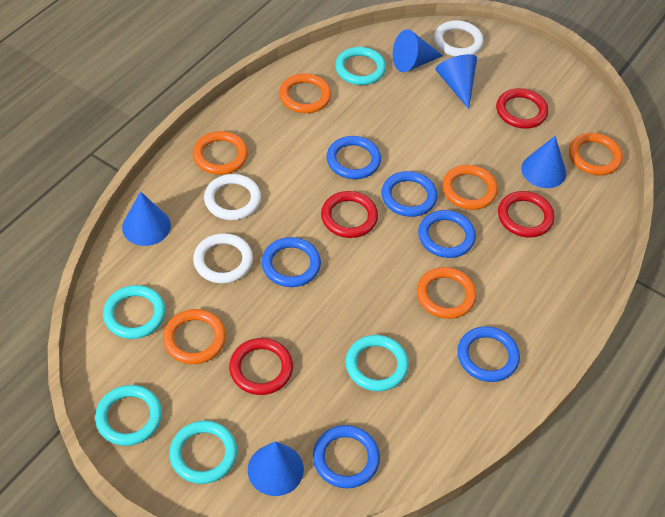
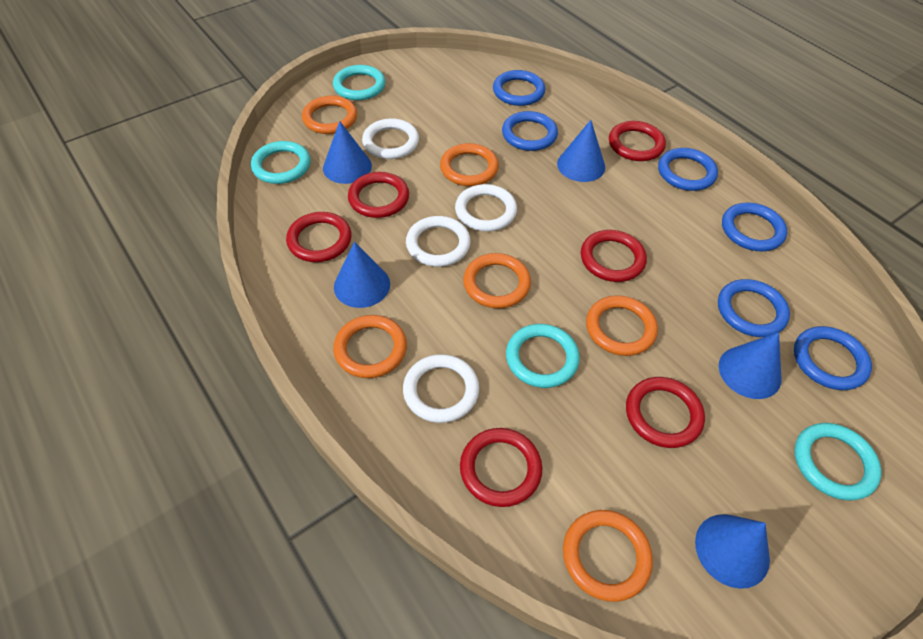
red ring: 4 -> 6
turquoise ring: 5 -> 4
white ring: 3 -> 4

